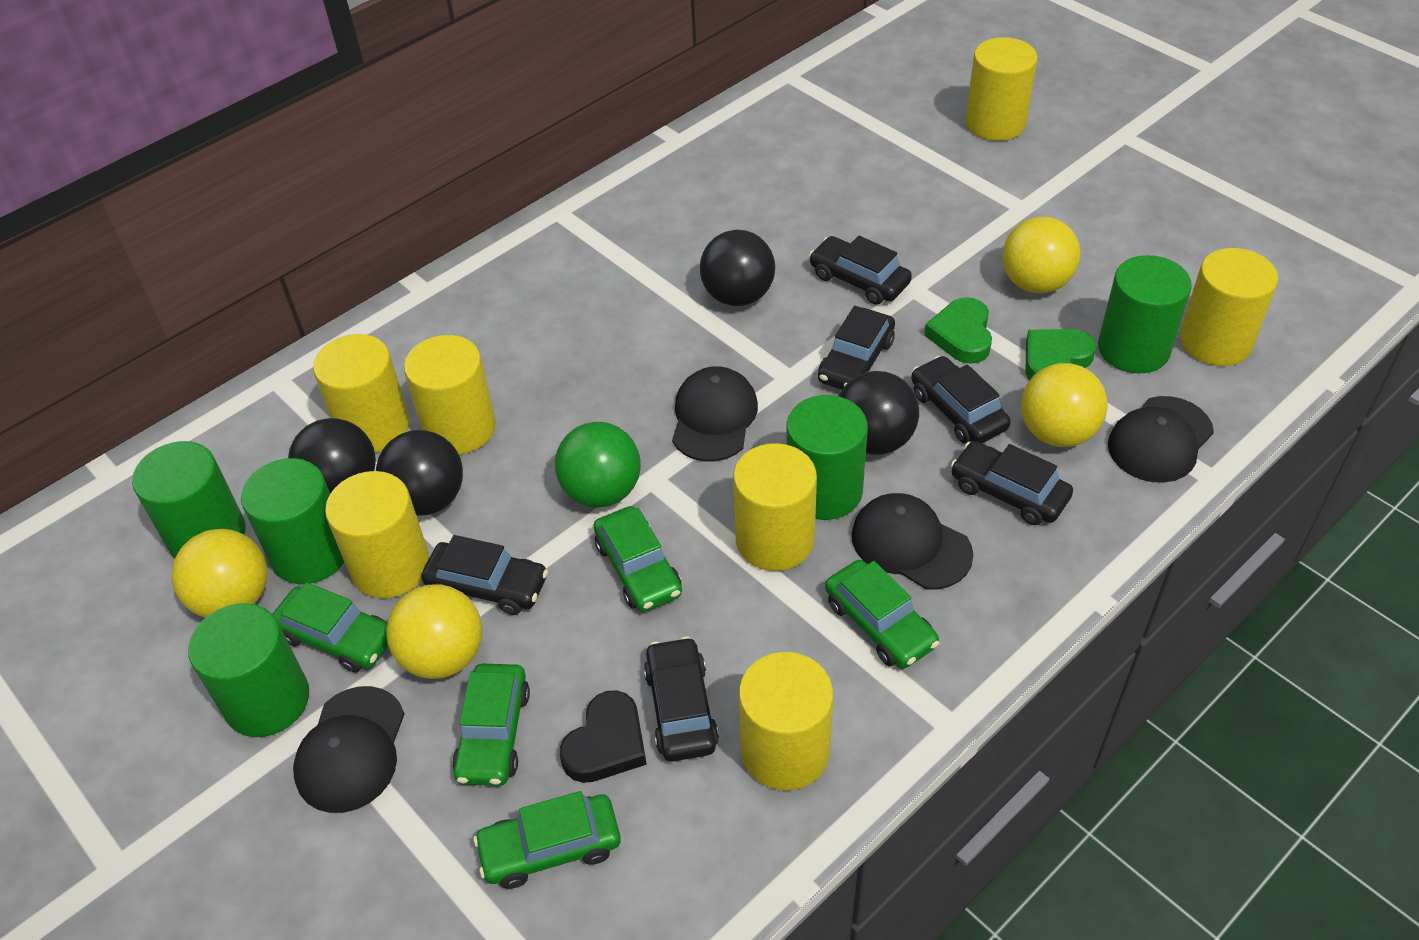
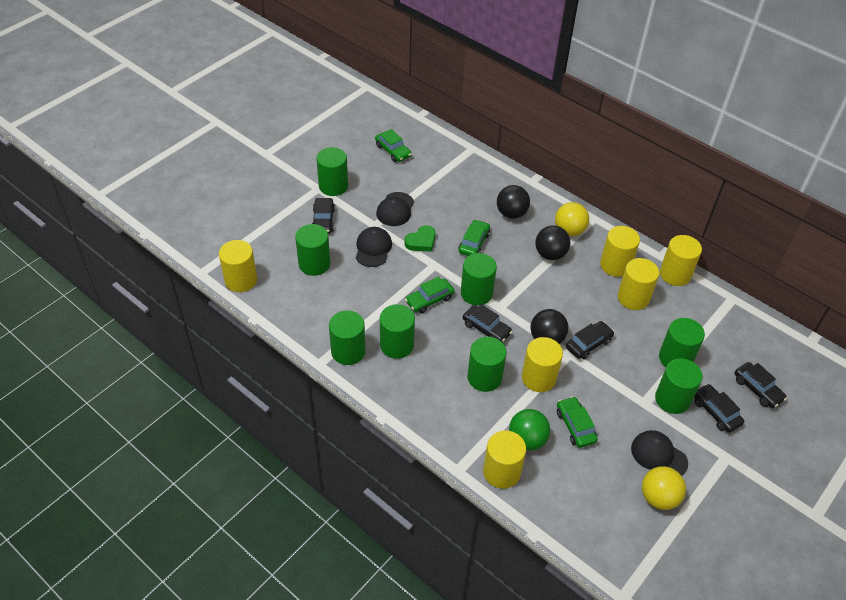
black ball: 4 -> 3
black cap: 4 -> 3
black car: 6 -> 5
black heart: 1 -> 0
green car: 5 -> 4
green cylinder: 5 -> 8
green heart: 2 -> 1
yellow ball: 4 -> 2
yellow cylinder: 7 -> 6

